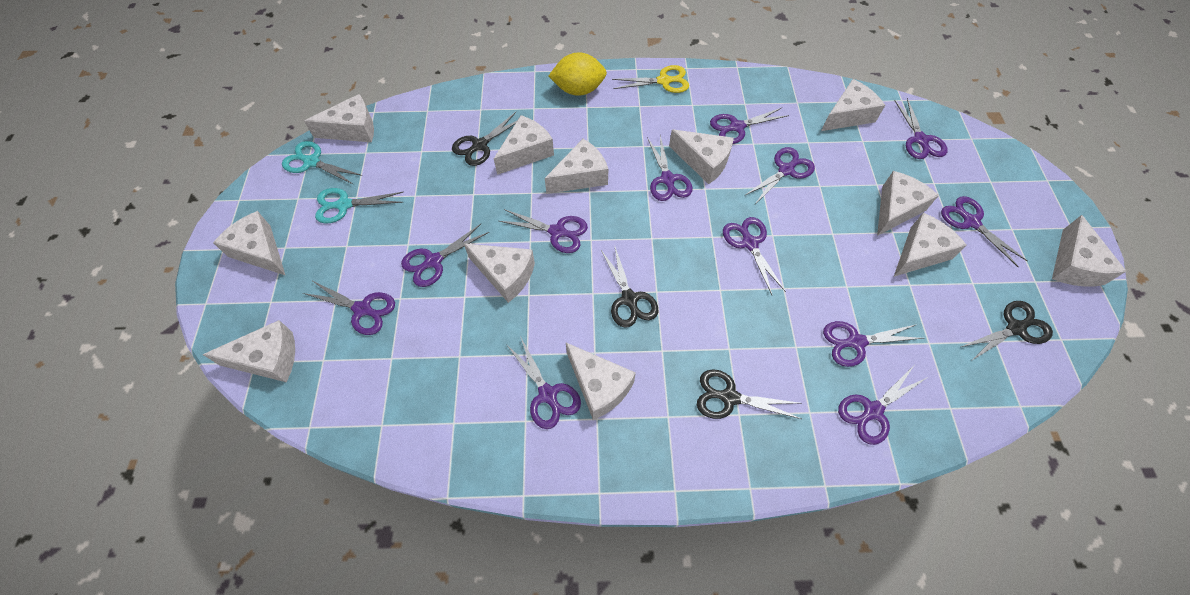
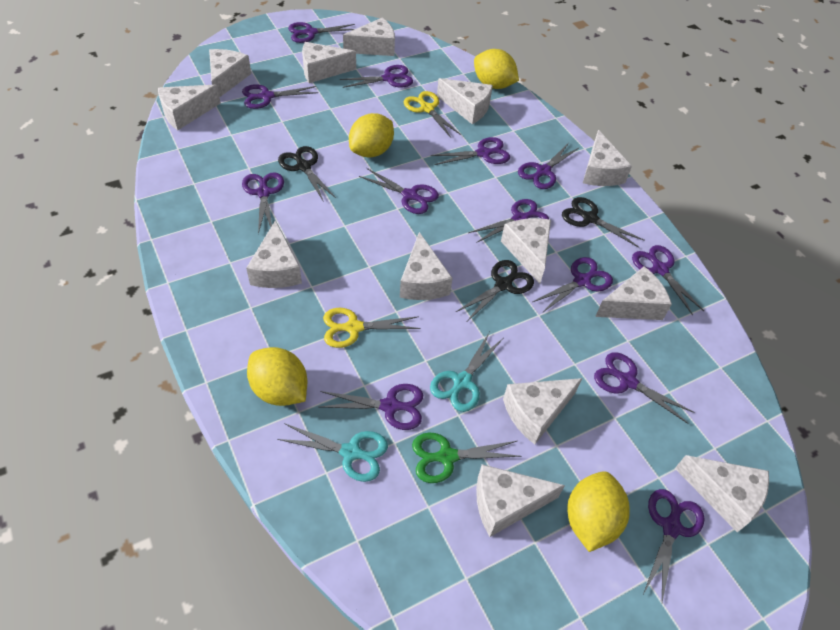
black scissors: 4 -> 3
green scissors: 0 -> 1
purple scissors: 12 -> 13
white cheese: 12 -> 13
yellow lemon: 1 -> 4
yellow scissors: 1 -> 2

